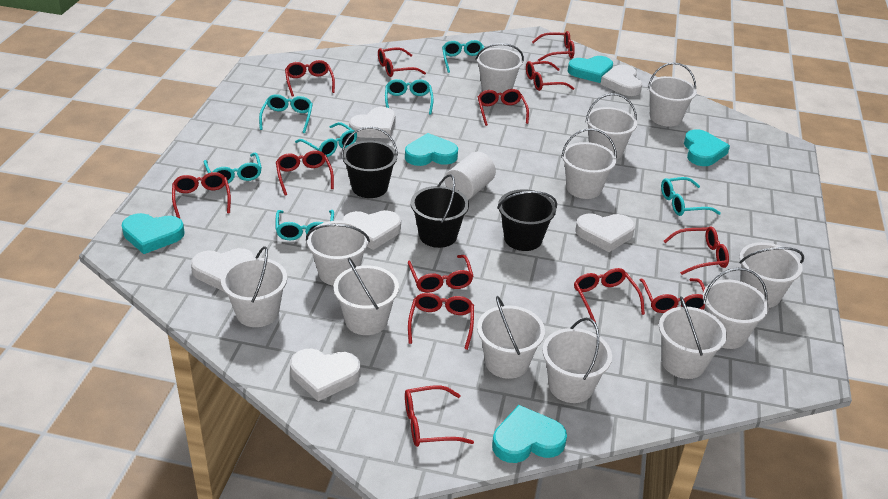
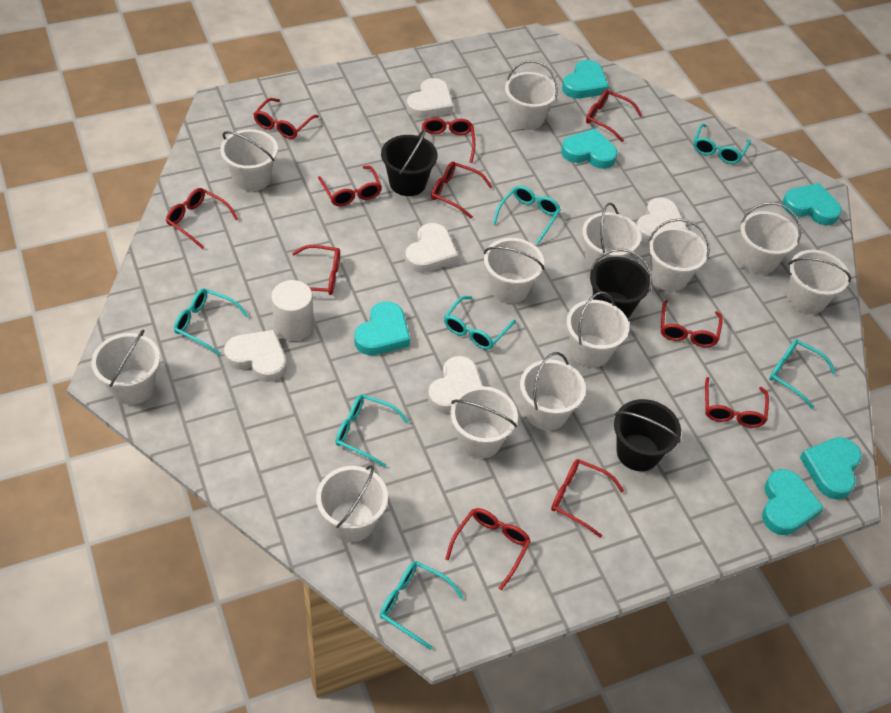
red glasses: 13 -> 11
turquoise heart: 5 -> 6
white heart: 6 -> 5

